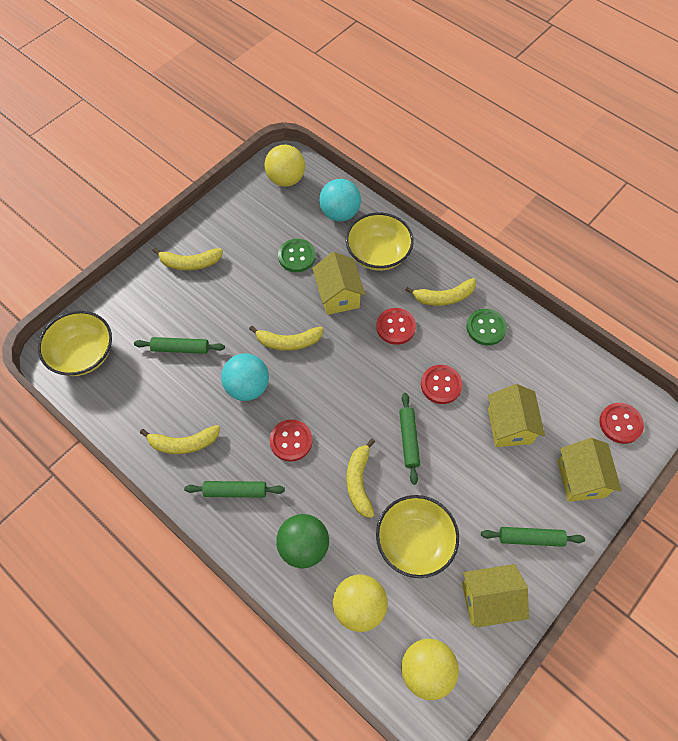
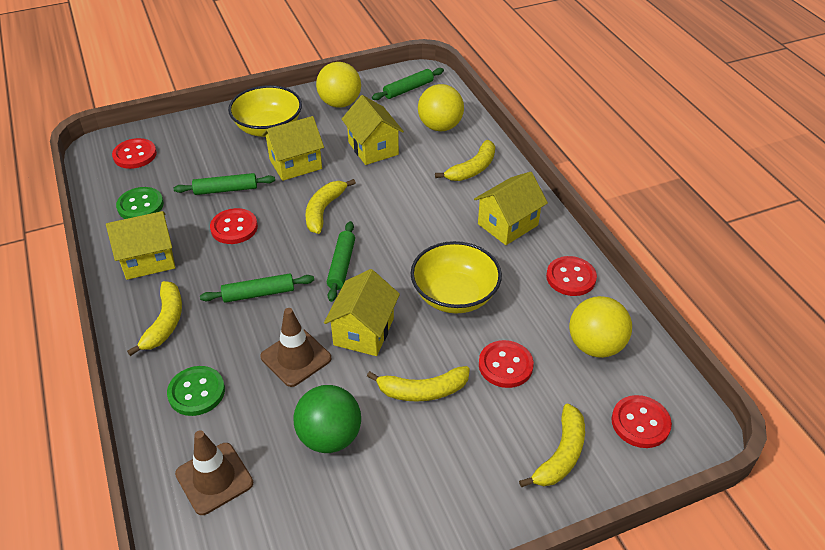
brown traffic cone: 0 -> 2
red button: 4 -> 5
turquoise ball: 2 -> 0
yellow bowl: 3 -> 2
yellow house: 4 -> 5

